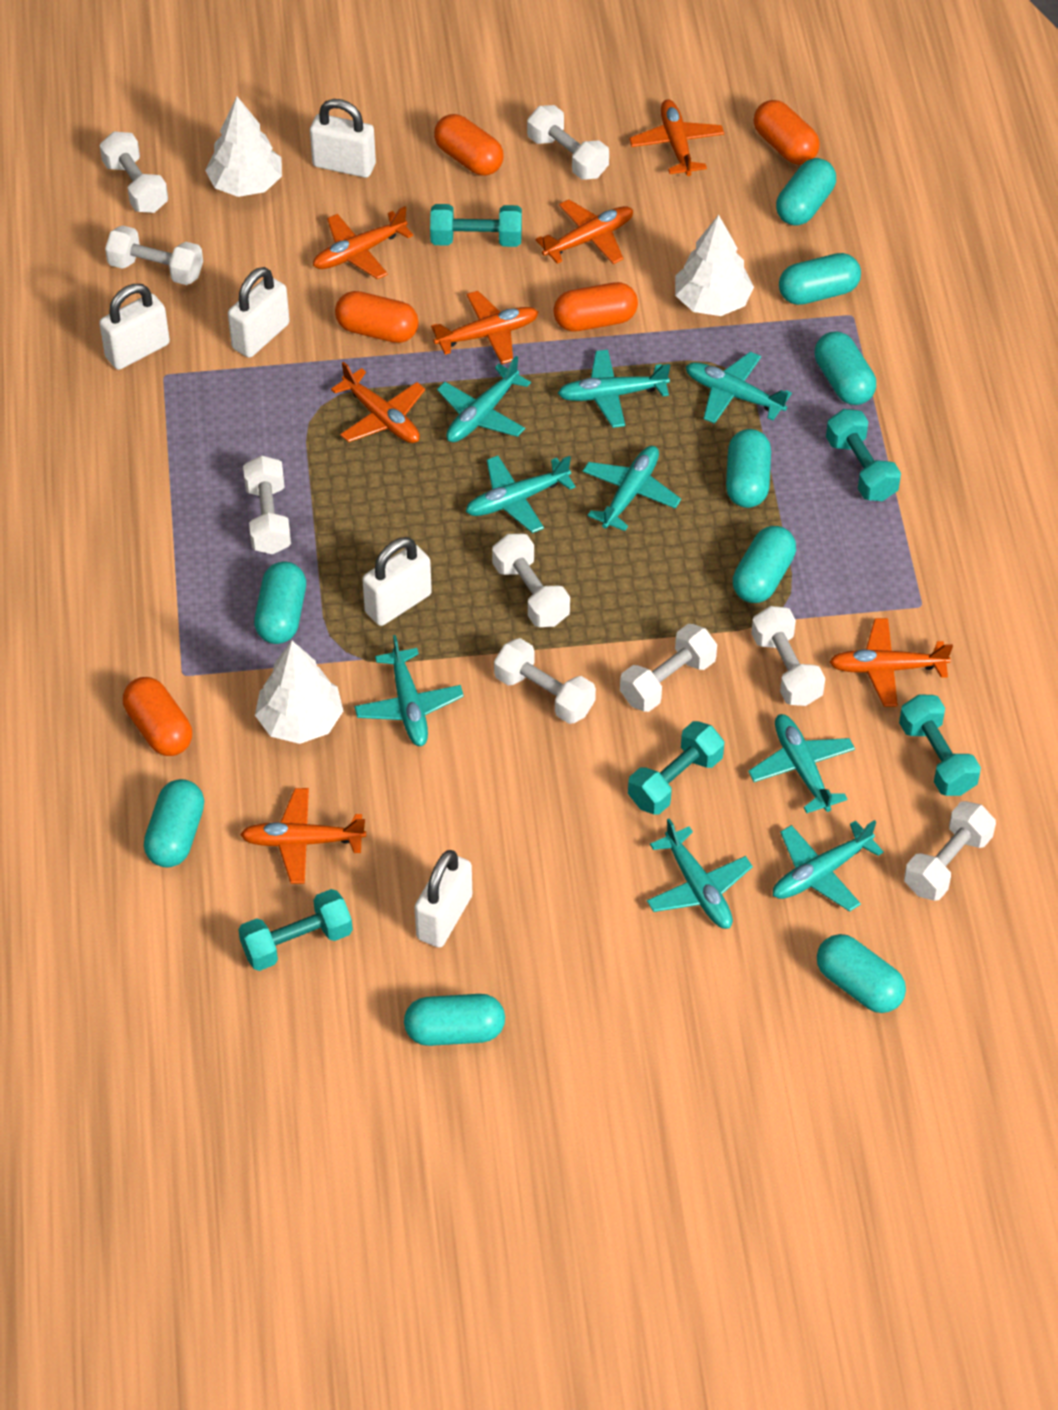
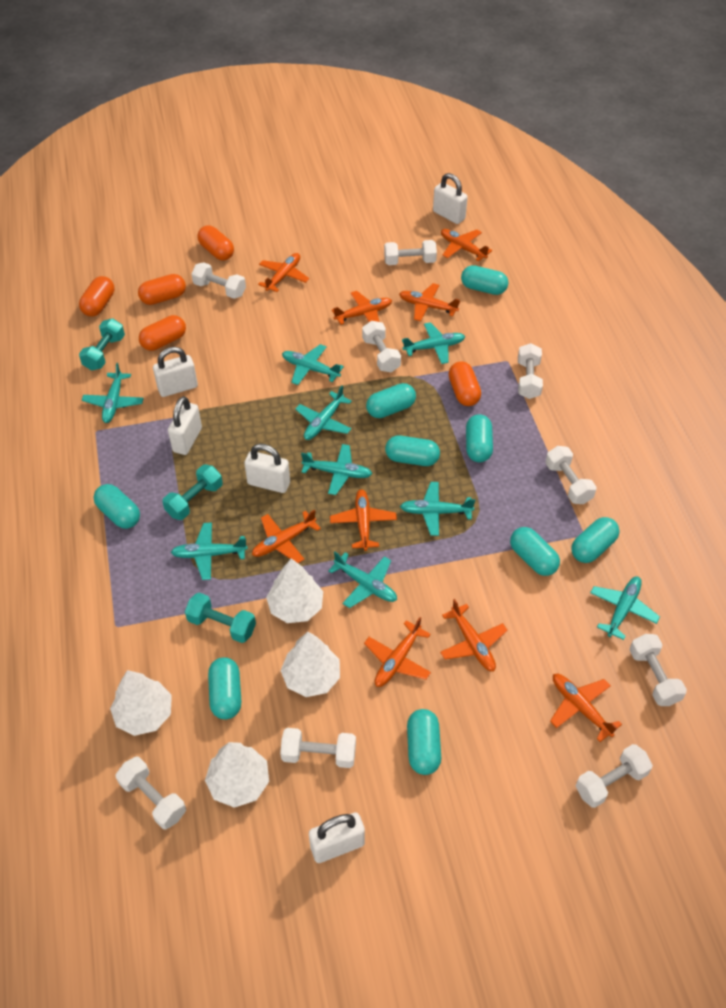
orange plane: 7 -> 9
turquoise dumbbell: 5 -> 3
white tree: 3 -> 4

